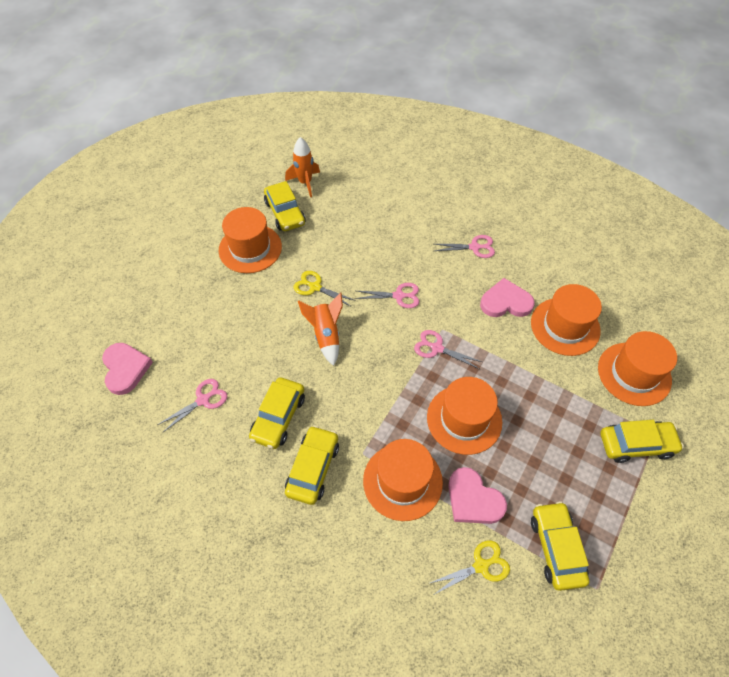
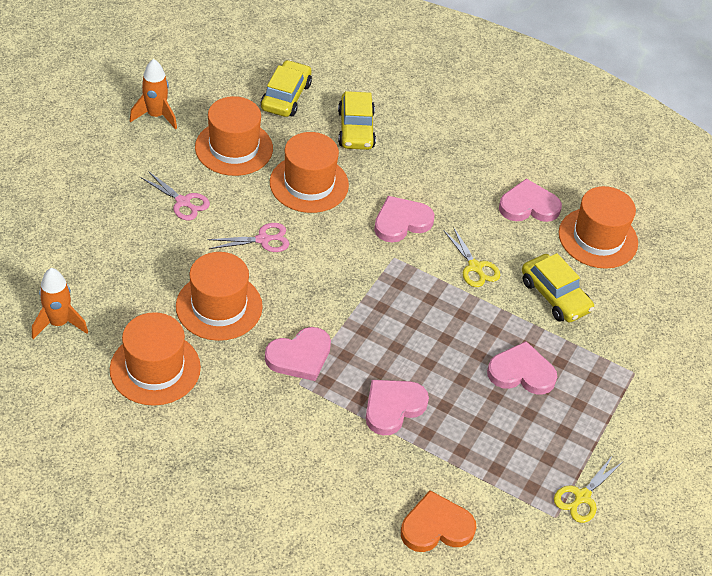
orange heart: 0 -> 1
pink heart: 3 -> 5
pink scissors: 4 -> 2
yellow car: 5 -> 3

